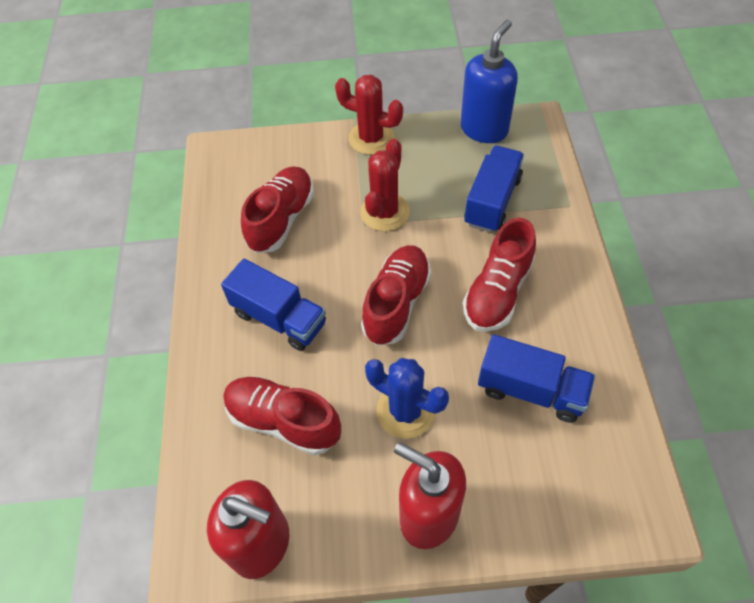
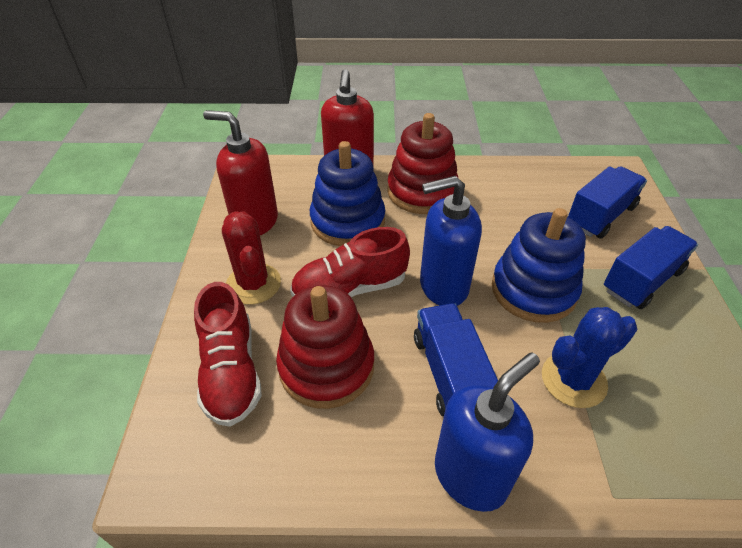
blue soap dispenser: 1 -> 2
blue stacking toy: 0 -> 2
red cactus: 2 -> 1
red shoe: 4 -> 2
red stacking toy: 0 -> 2

